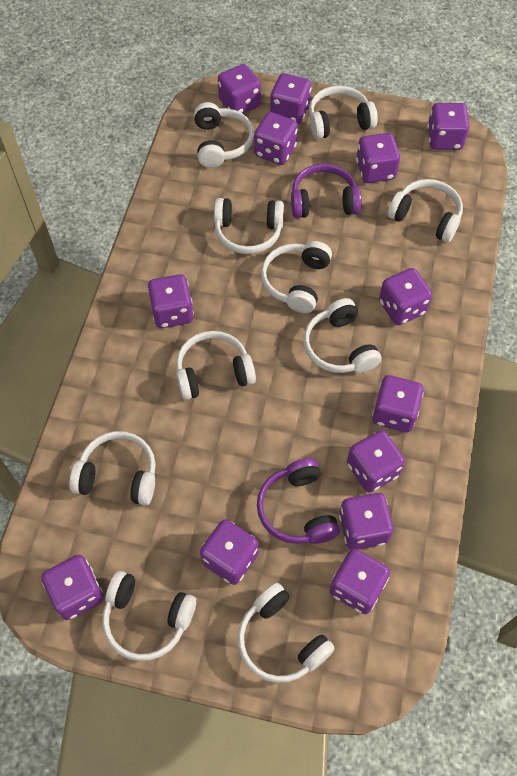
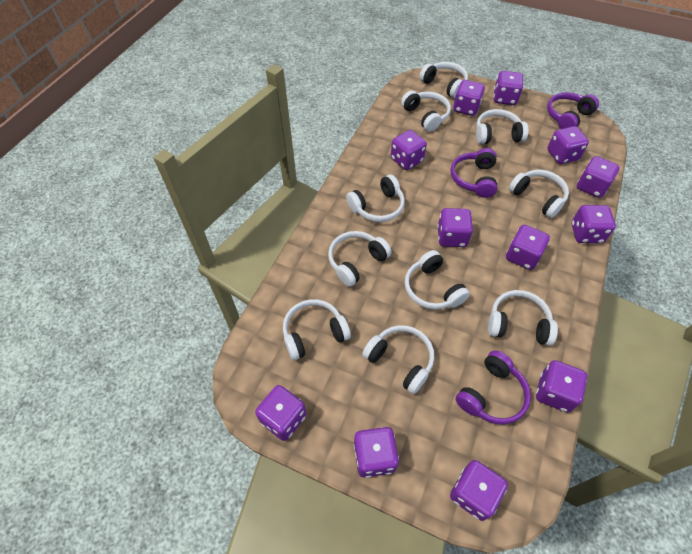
purple dice: 13 -> 12
purple headphones: 2 -> 3

